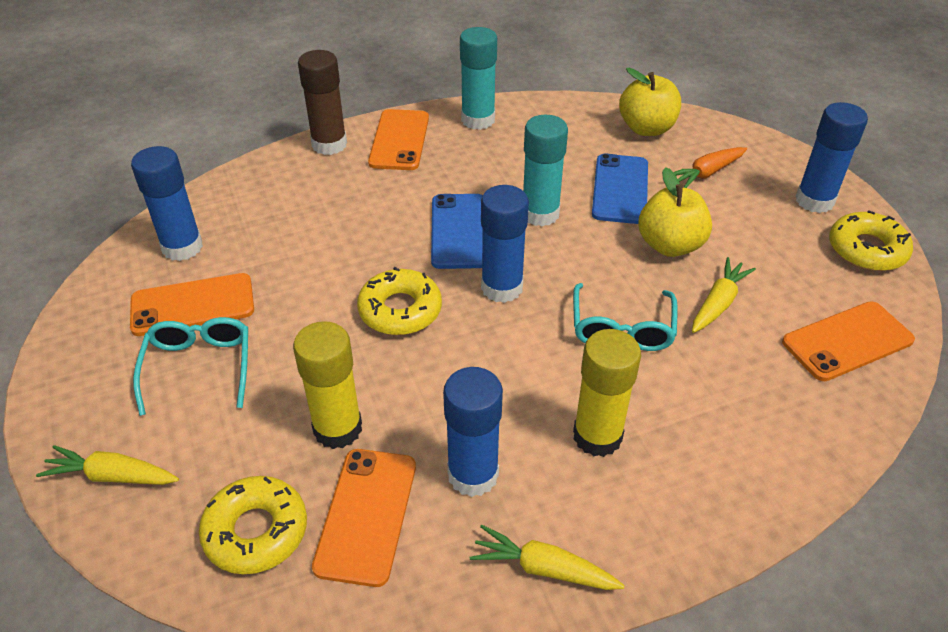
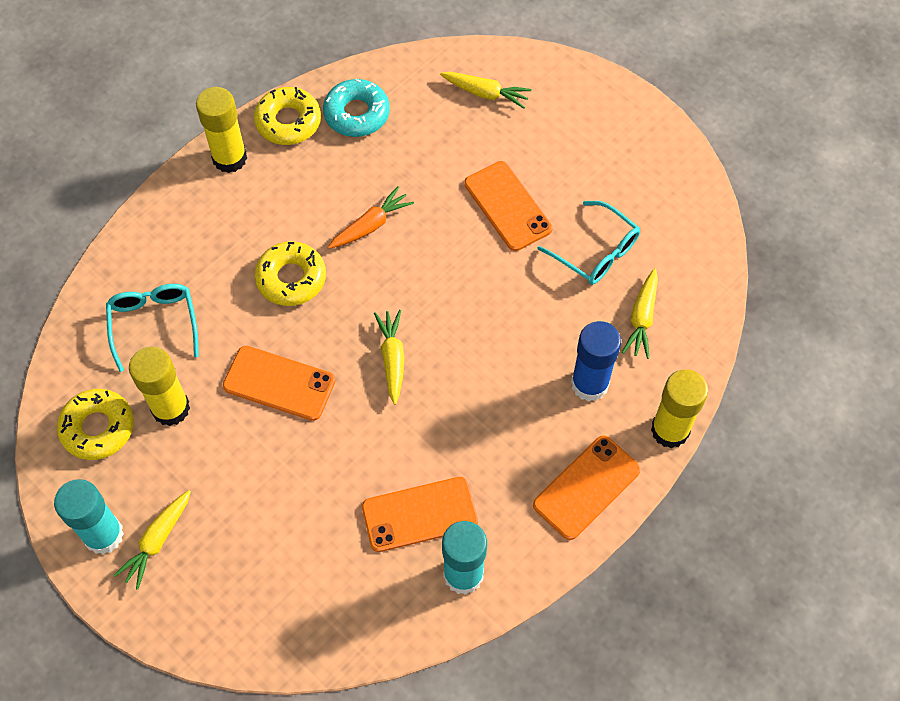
blue glue stick: 4 -> 1
blue phone: 2 -> 0
brown glue stick: 1 -> 0
turquoise donut: 0 -> 1
yellow apple: 2 -> 0
yellow carrot: 3 -> 4
yellow glue stick: 2 -> 3

